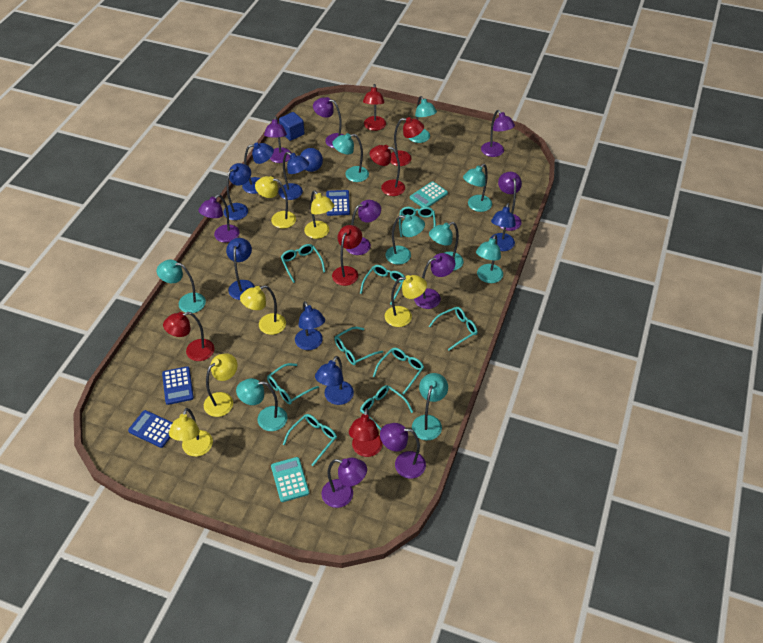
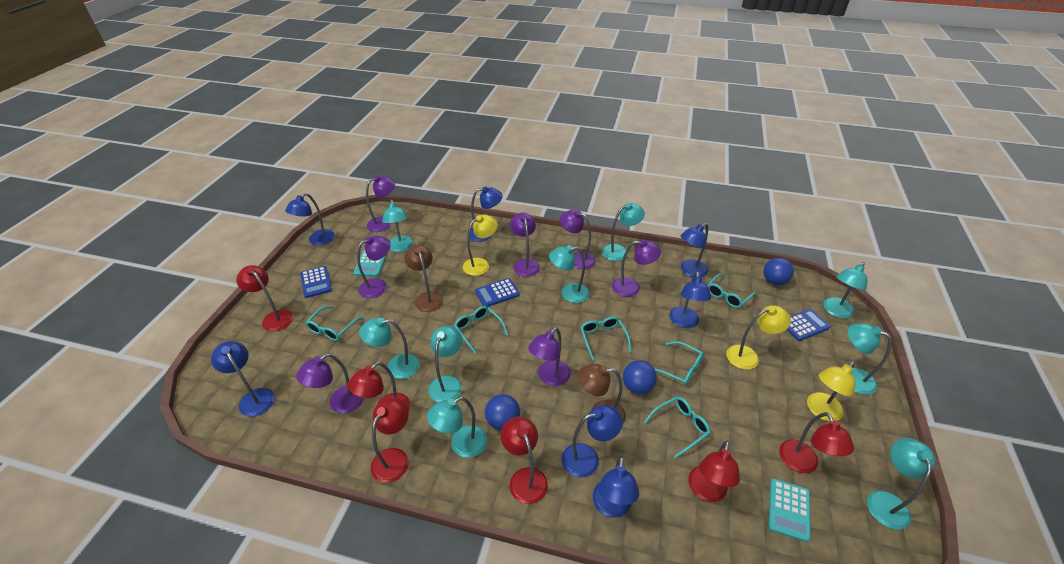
blue ball: 1 -> 3
blue cube: 1 -> 0
brown lamp: 0 -> 2
purple lamp: 9 -> 7
turquoise glasses: 9 -> 6
yellow lamp: 6 -> 3

